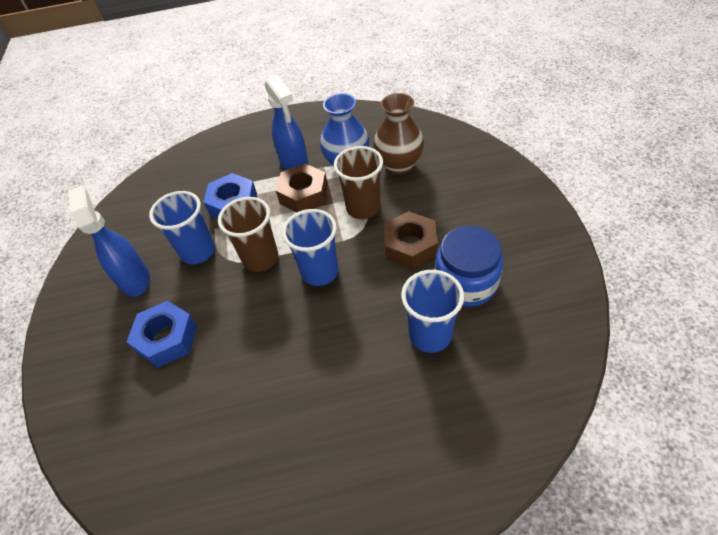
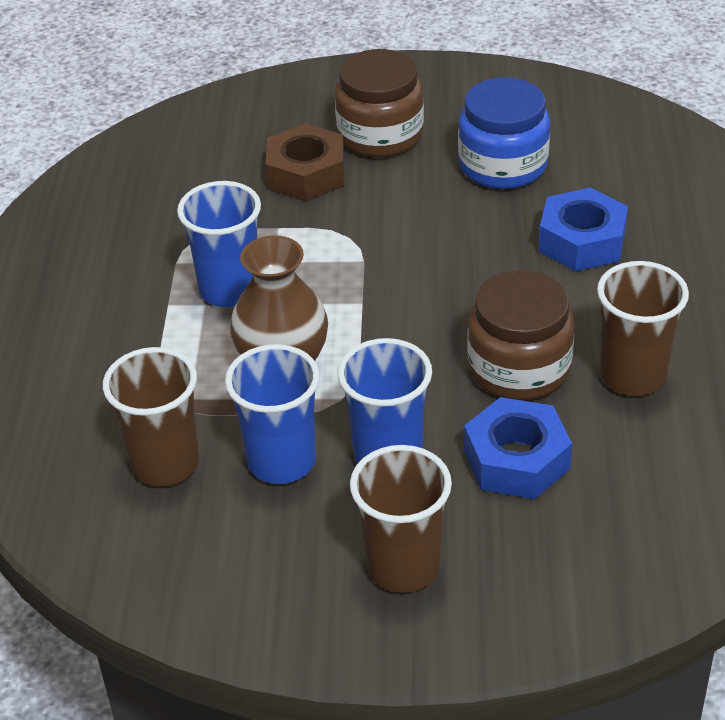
blue spray bottle: 2 -> 0
blue vase: 1 -> 0
brown cup: 2 -> 3
brown jar: 0 -> 2
brown nut: 2 -> 1

